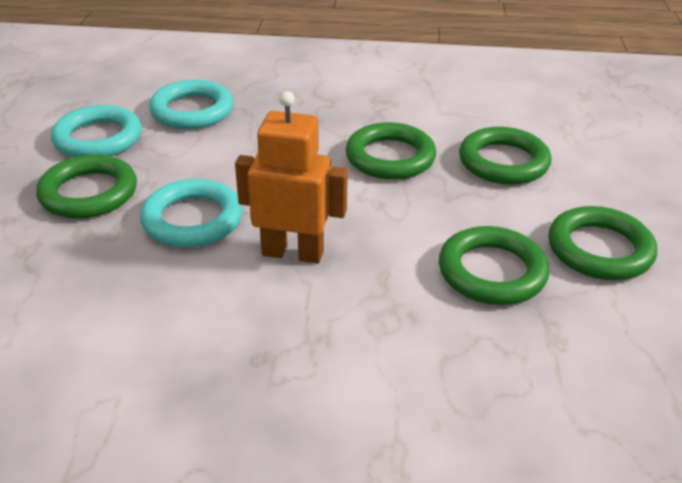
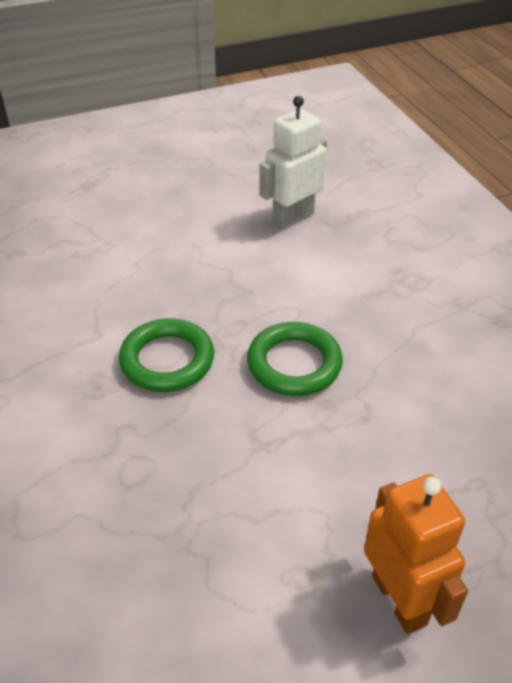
green ring: 5 -> 2
turquoise ring: 3 -> 0
white robot: 0 -> 1

